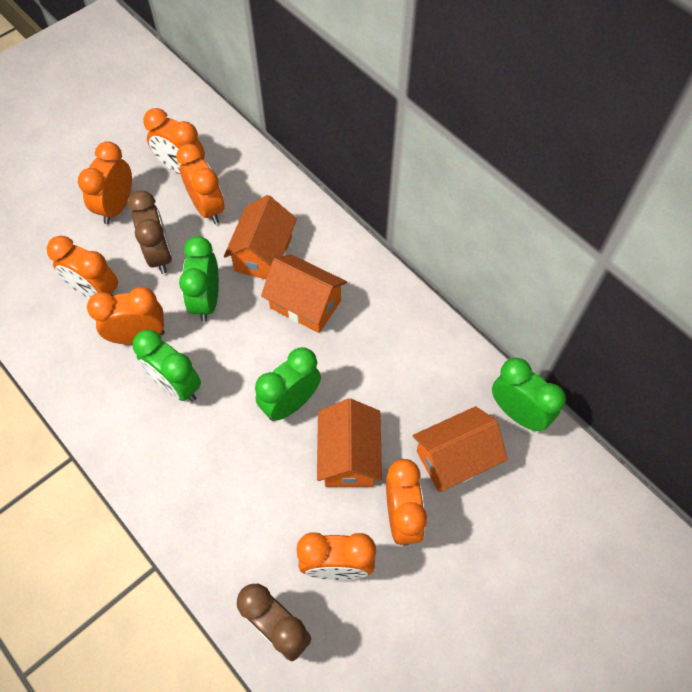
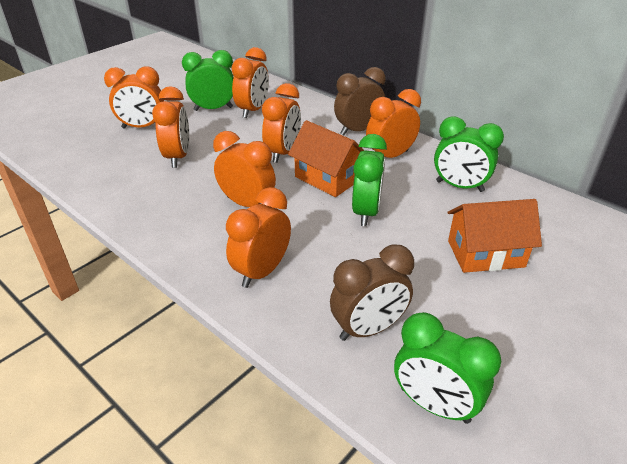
orange house: 4 -> 2

